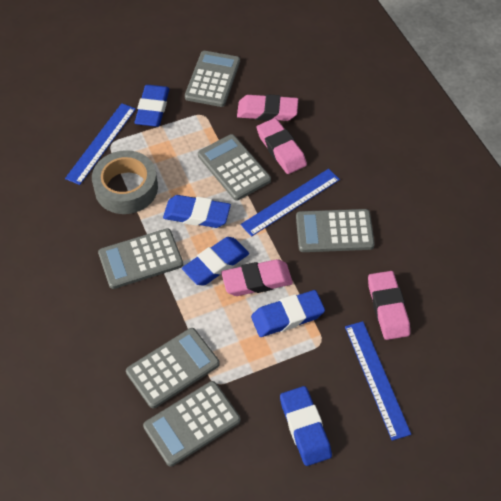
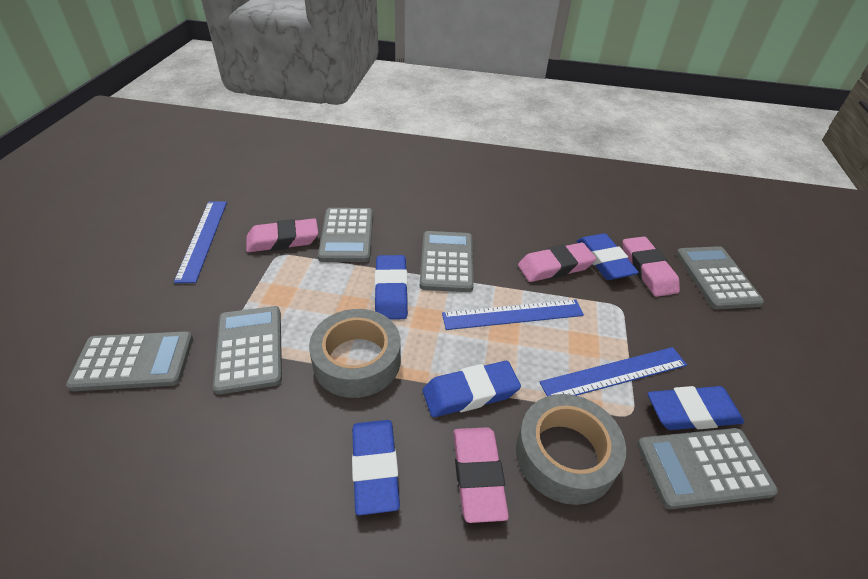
grey tape: 1 -> 2

